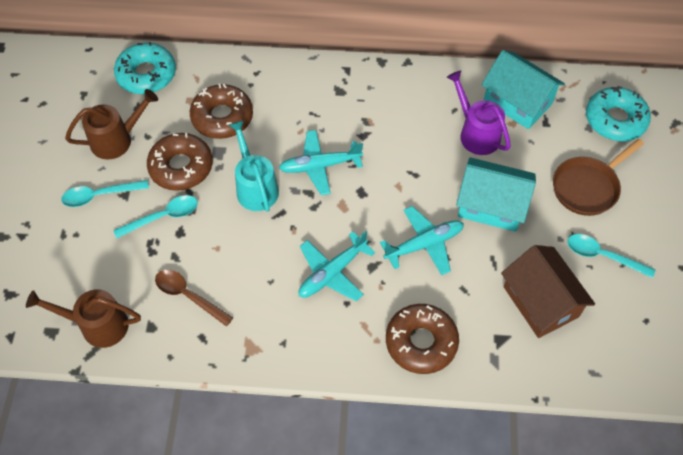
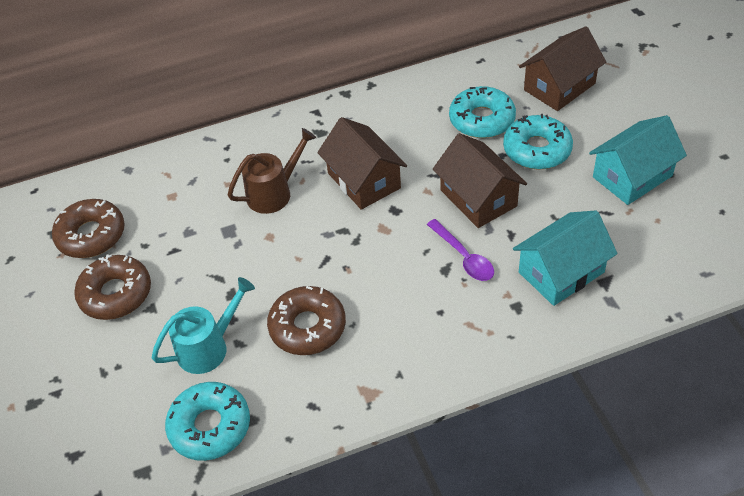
brown house: 1 -> 3
brown pan: 1 -> 0
brown spoon: 1 -> 0
brown watering can: 2 -> 1
purple spoon: 0 -> 1
purple watering can: 1 -> 0
turquoise donut: 2 -> 3
turquoise plane: 3 -> 0
turquoise spoon: 3 -> 0

